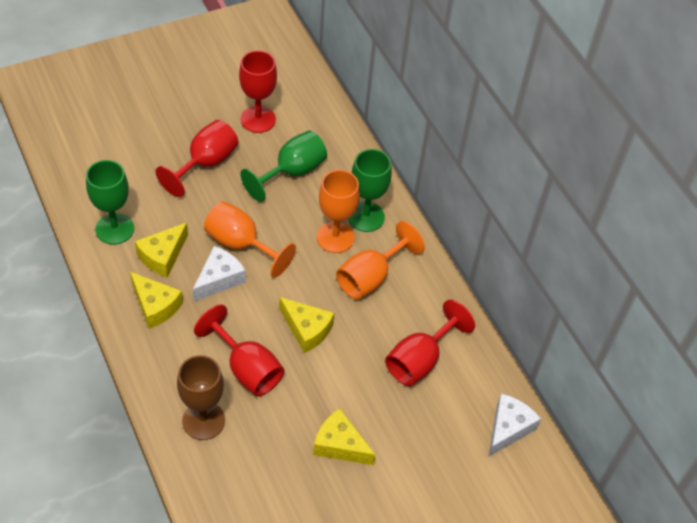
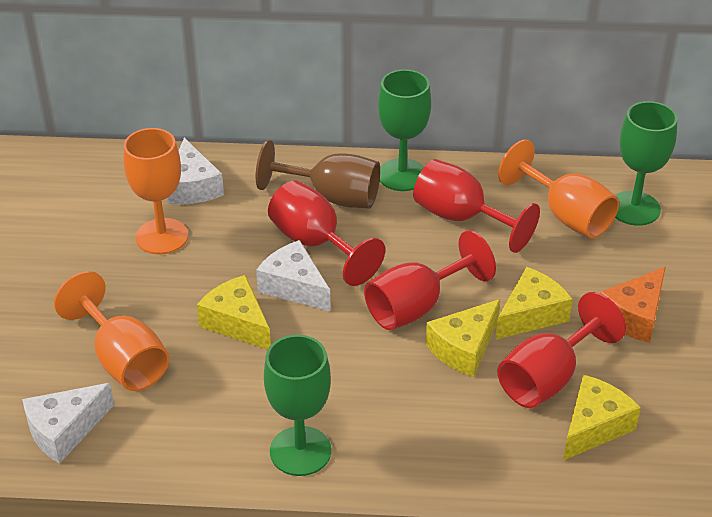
orange cheese: 0 -> 1
white cheese: 2 -> 3

